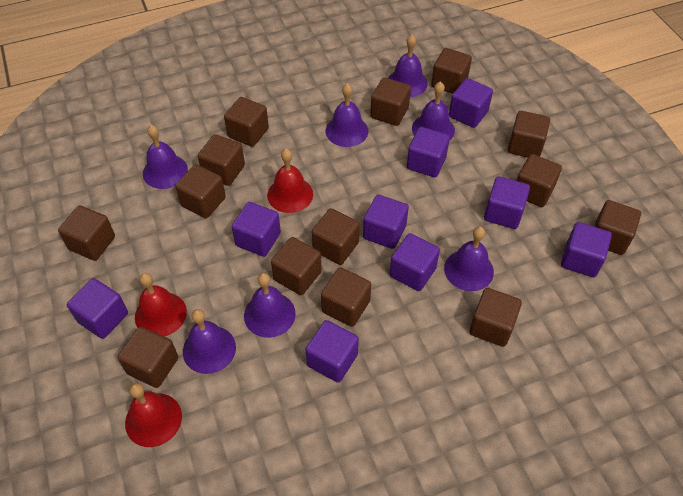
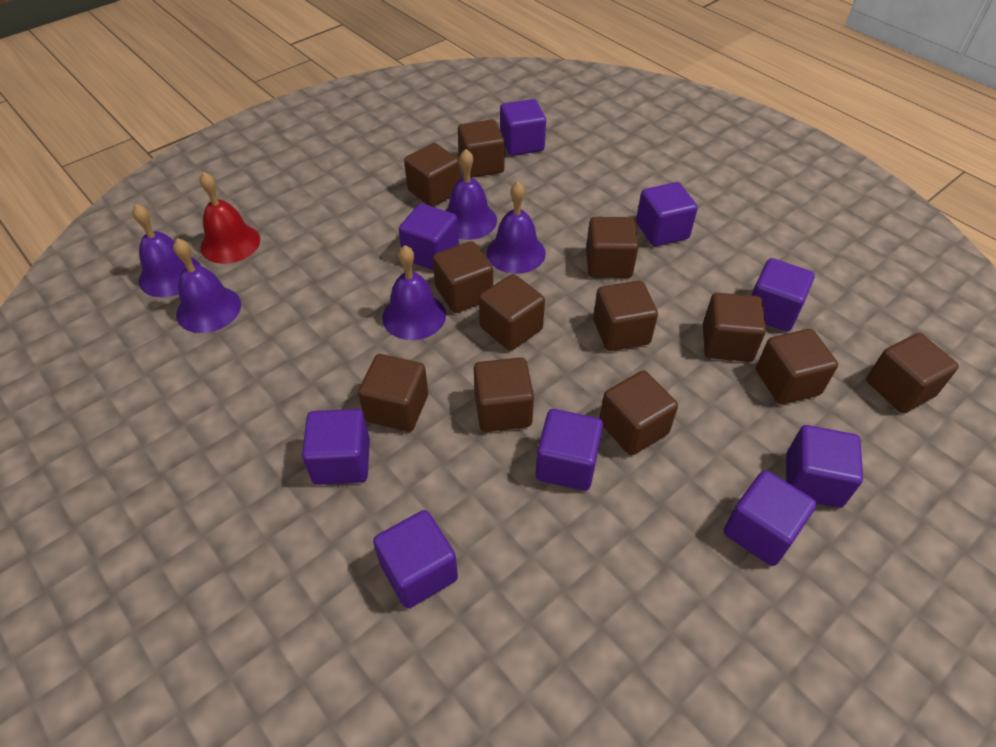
brown cube: 14 -> 12
purple bell: 7 -> 5
red bell: 3 -> 1

